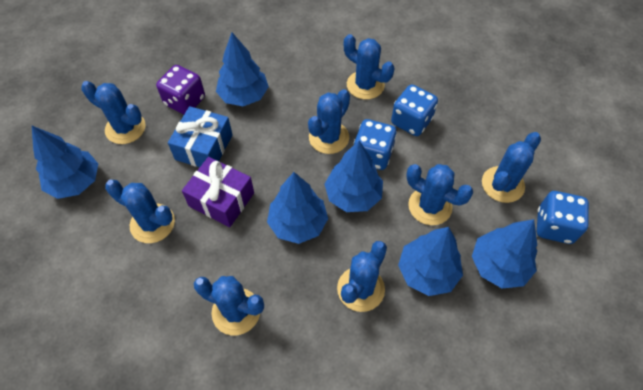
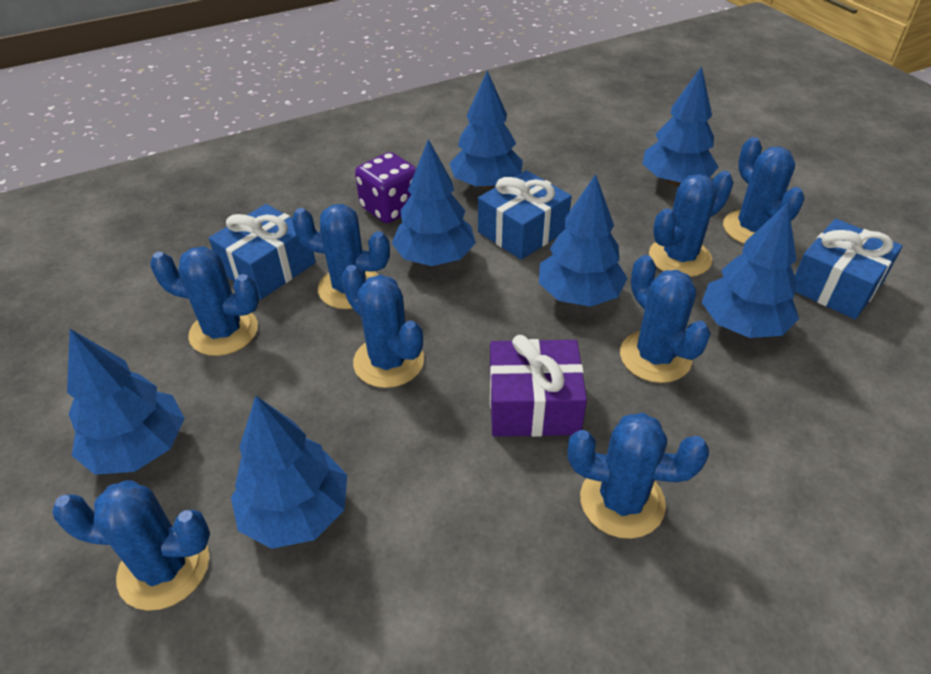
blue dice: 3 -> 0
blue gift: 1 -> 3
blue tree: 6 -> 7

